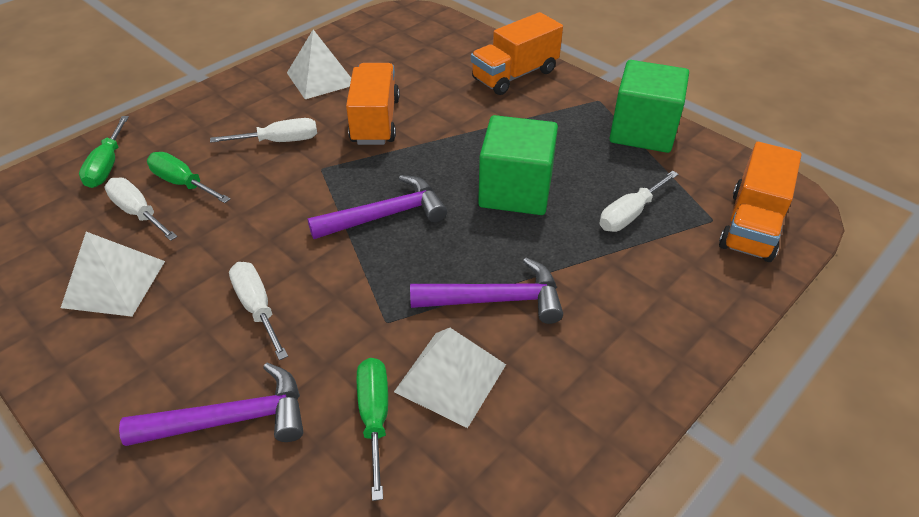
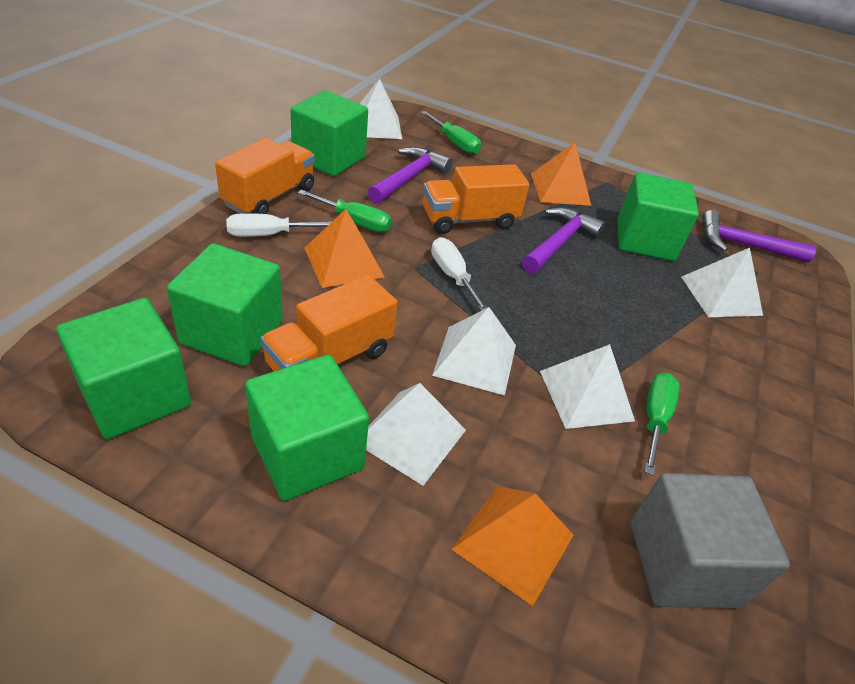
green cube: 2 -> 5
grey cube: 0 -> 1
orange pyramid: 0 -> 3
white pyramid: 3 -> 5
white screwdriver: 4 -> 2

